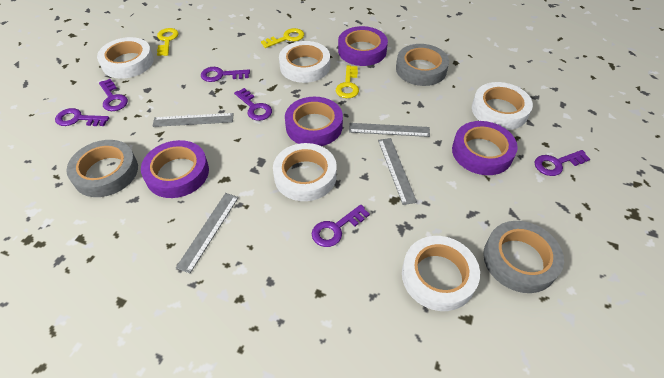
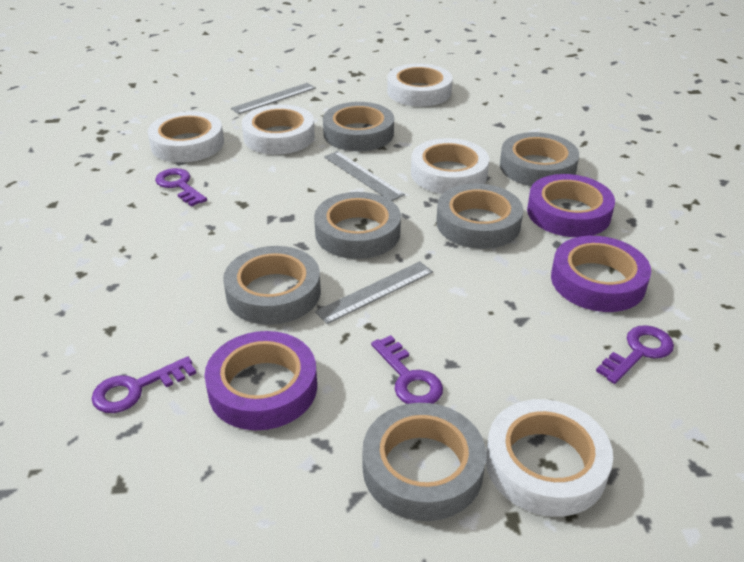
grey ruler: 4 -> 3
grey tape: 3 -> 6
purple key: 6 -> 4
purple tape: 4 -> 3
yellow key: 3 -> 0

